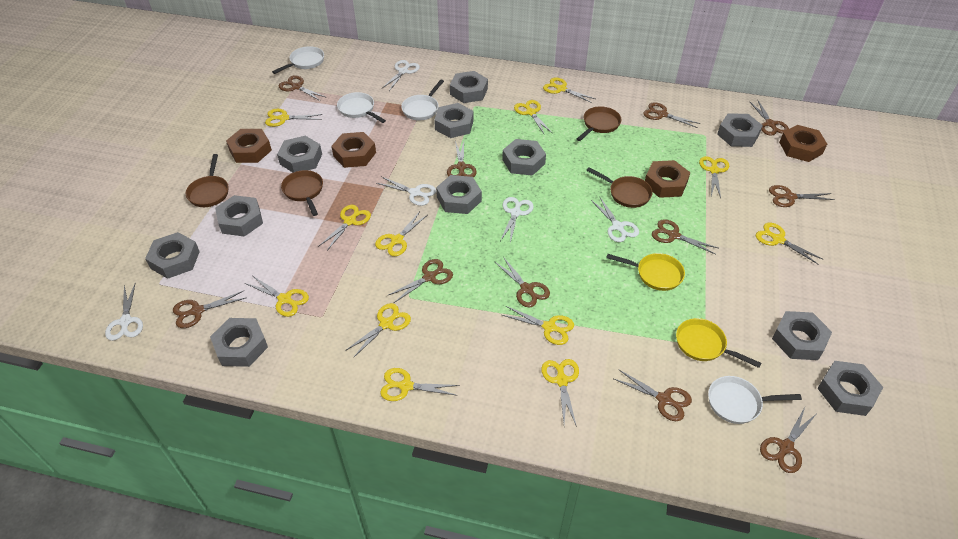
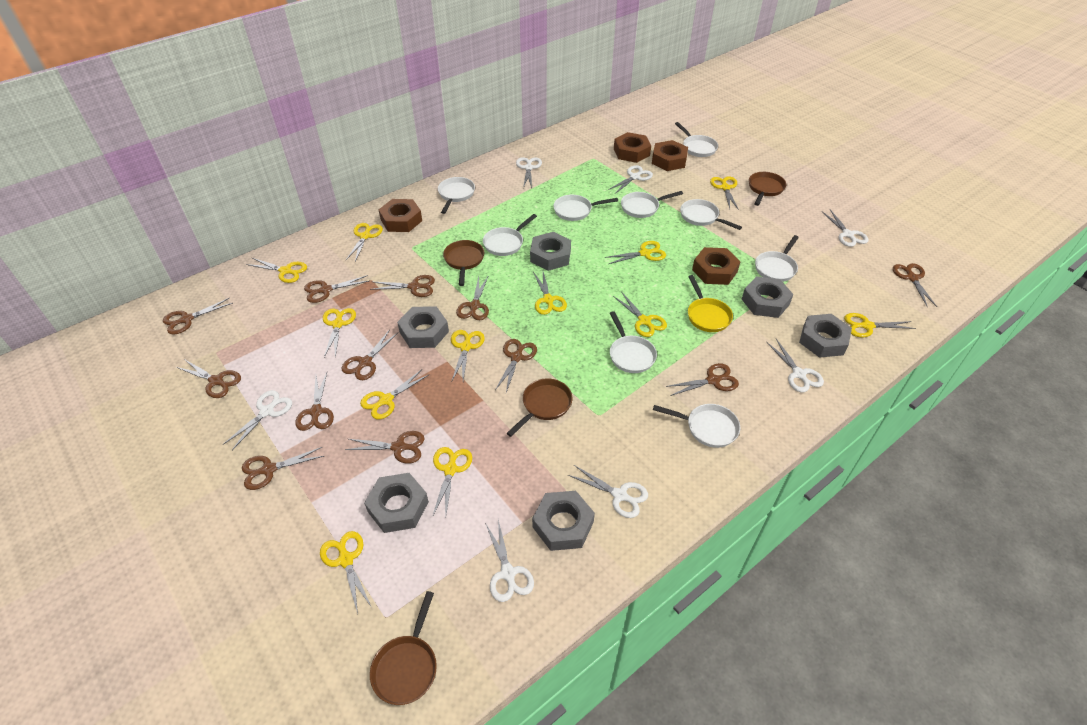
brown scissors: 11 -> 12
grey nut: 11 -> 6
white pan: 4 -> 9
white scissors: 5 -> 7
yellow pan: 2 -> 1

